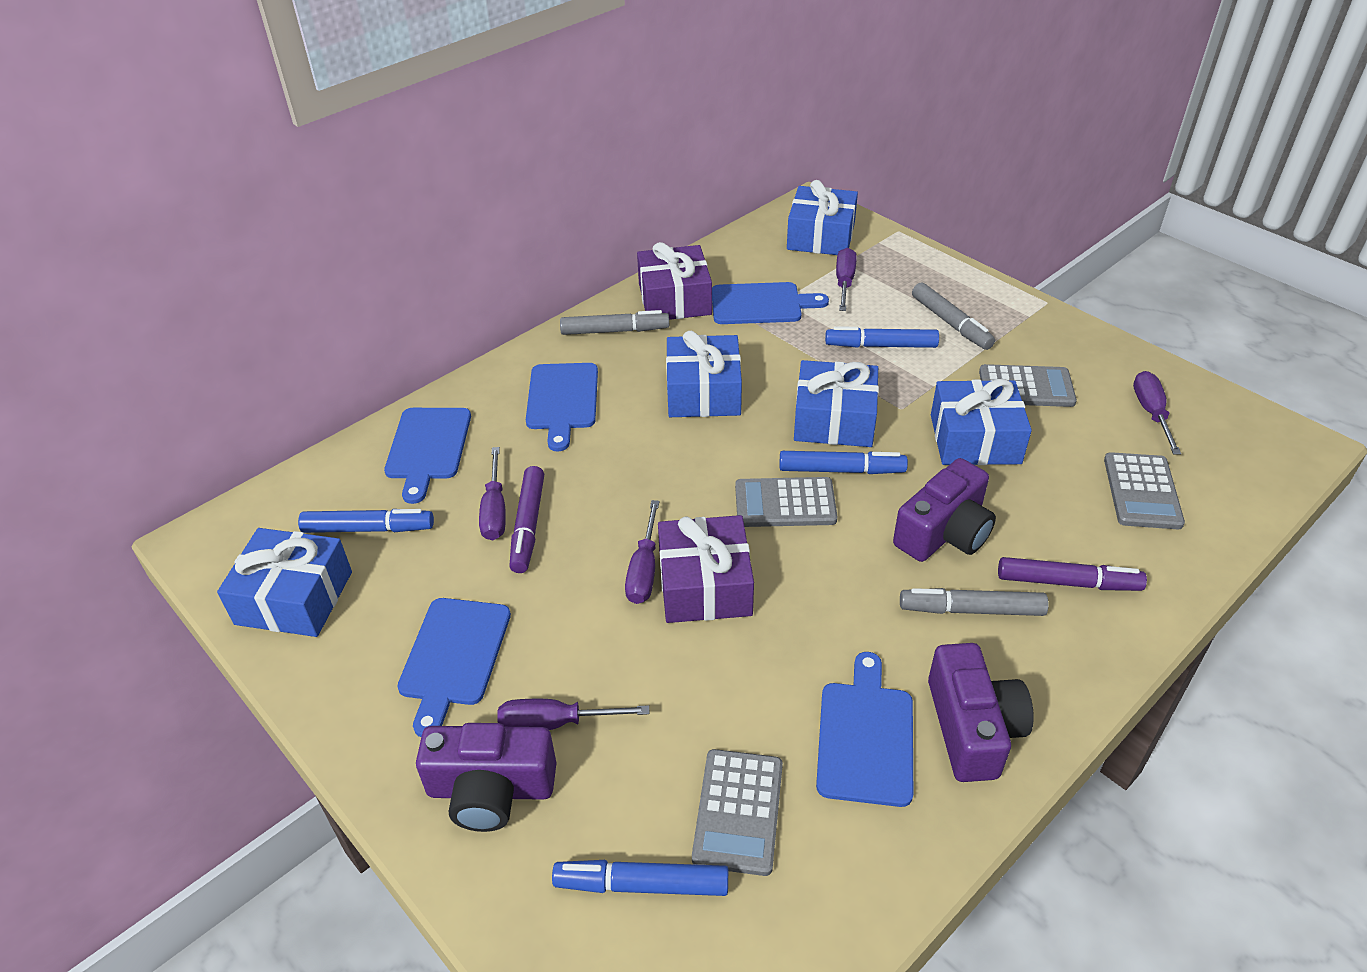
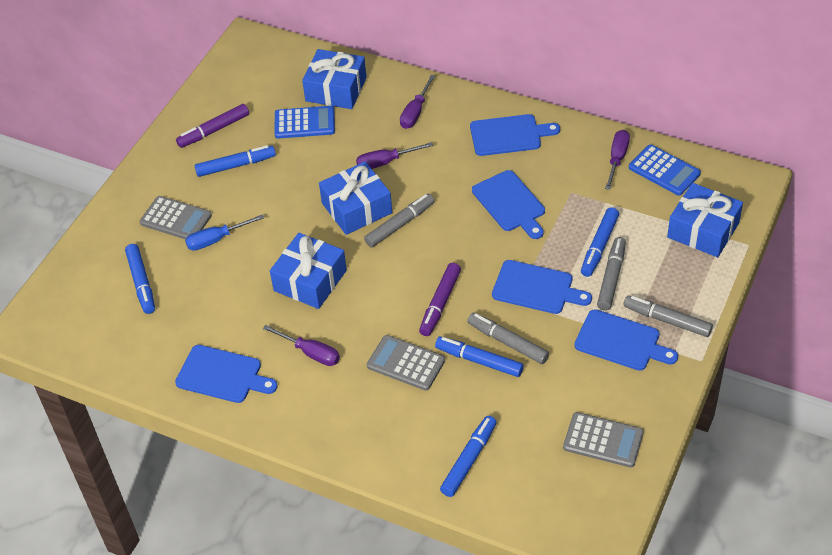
blue calculator: 0 -> 2
blue gift: 5 -> 4
blue marker: 4 -> 5
blue screwdriver: 0 -> 1
grey calculator: 4 -> 3
grey marker: 3 -> 4
purple camera: 3 -> 0
purple gift: 2 -> 0
purple screwdriver: 5 -> 4

